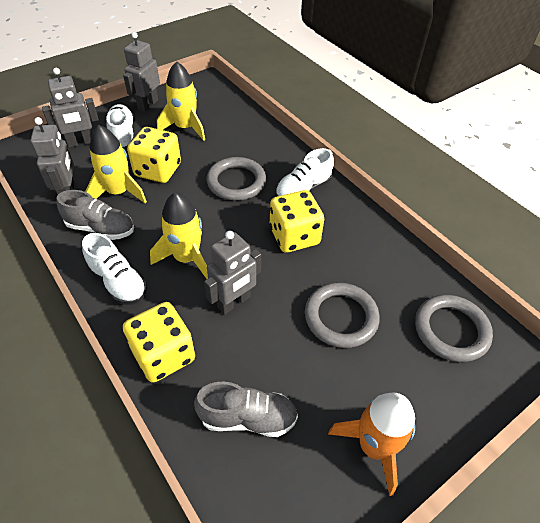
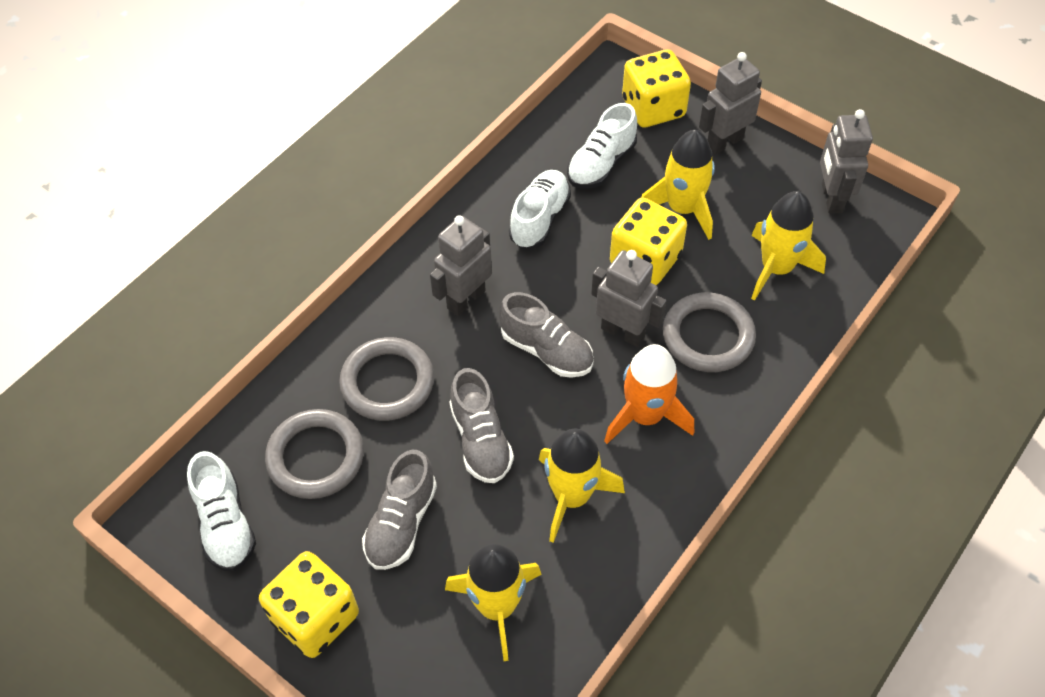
grey shoe: 2 -> 3
yellow rocket: 3 -> 4

